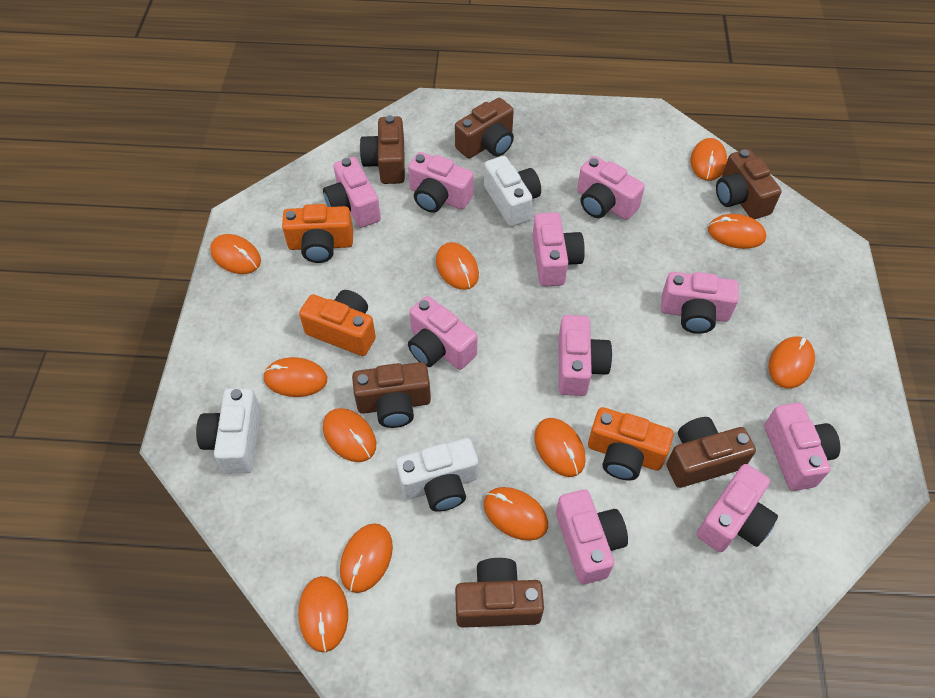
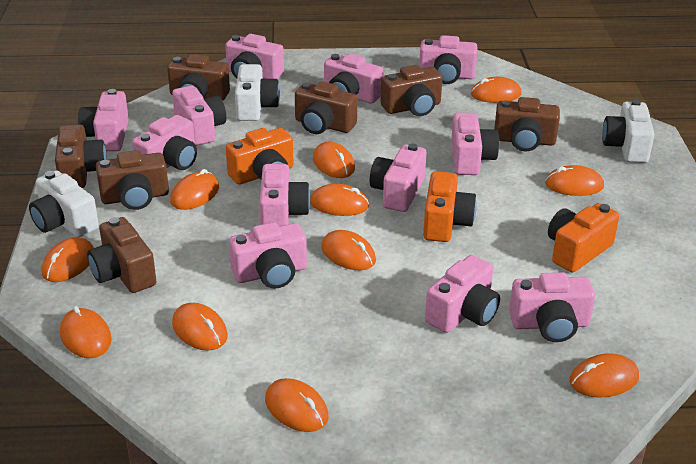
brown camera: 6 -> 7
pink camera: 10 -> 12

